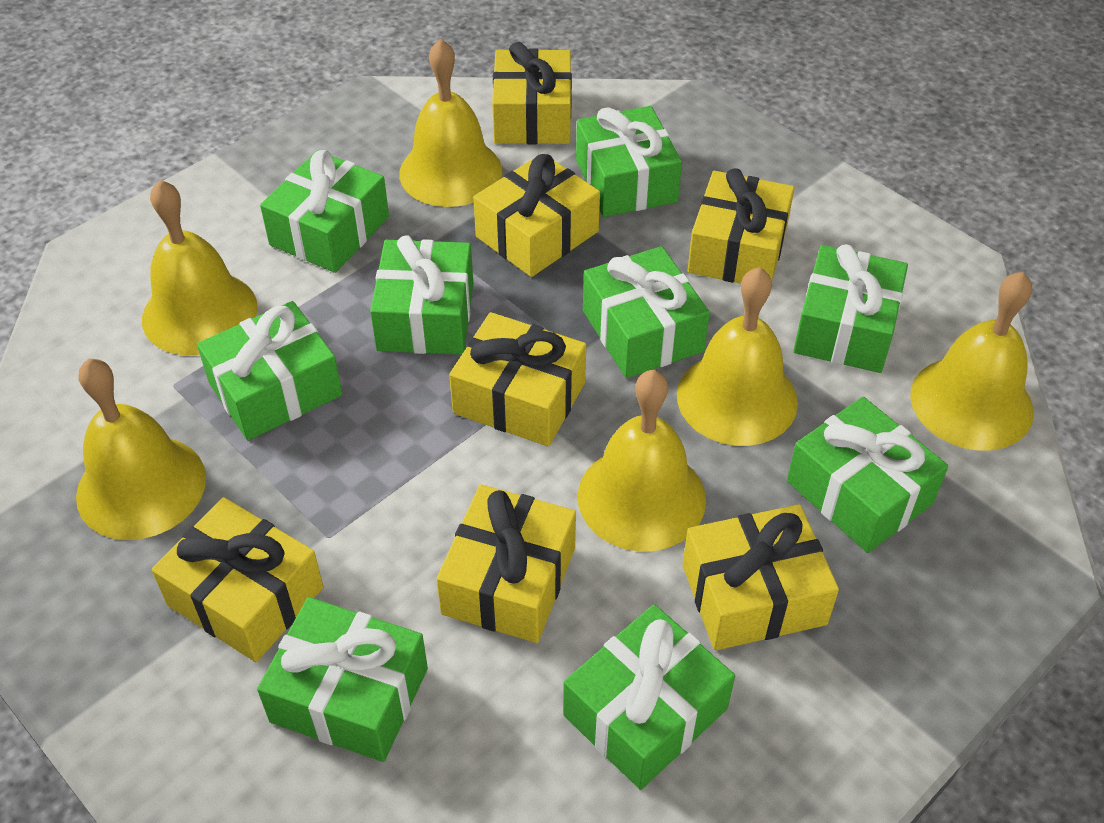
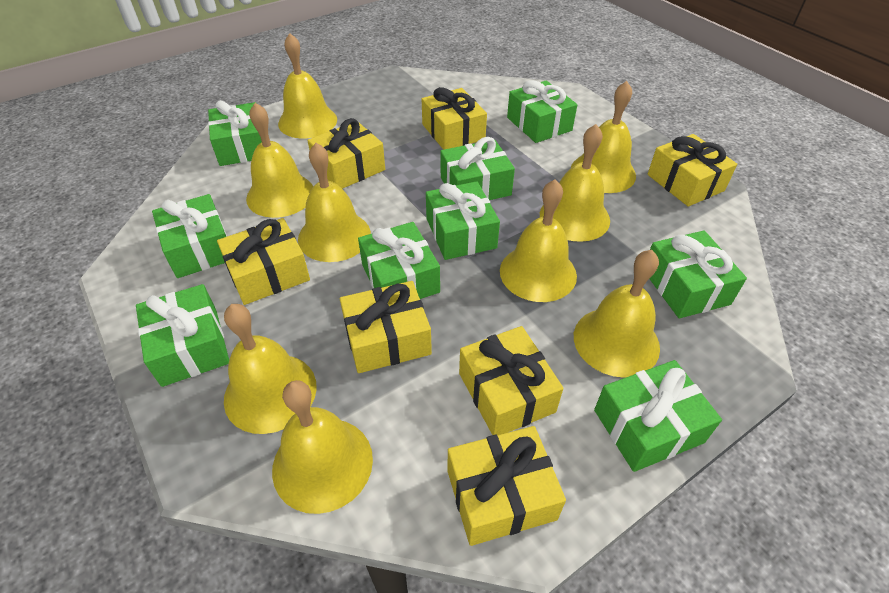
yellow bell: 6 -> 9

